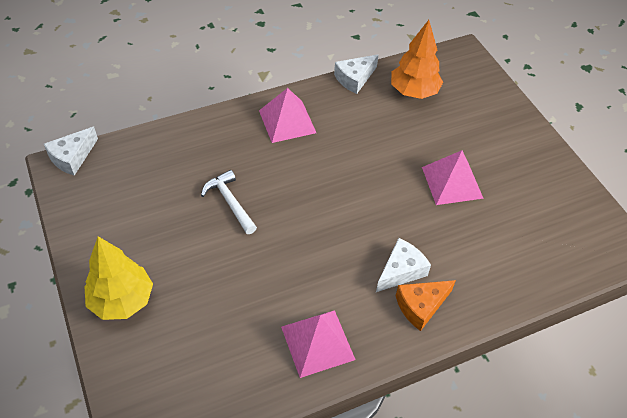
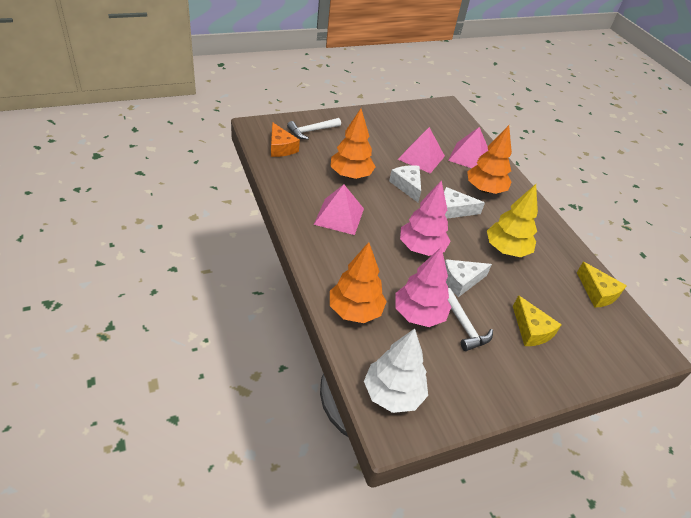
orange tree: 1 -> 3
pink tree: 0 -> 2
white hammer: 1 -> 2
white tree: 0 -> 1
yellow cheese: 0 -> 2

